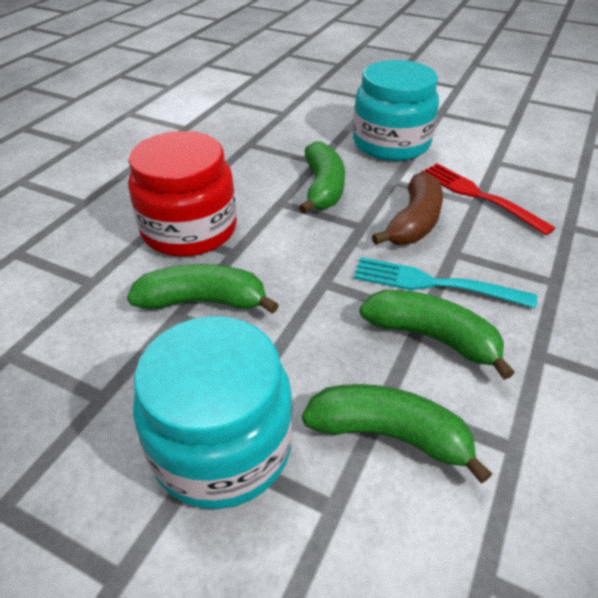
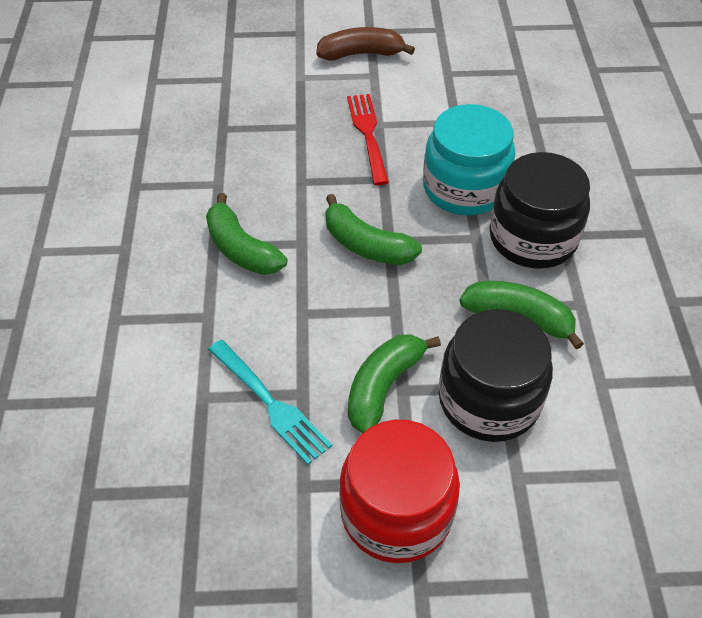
black jar: 0 -> 2
turquoise jar: 2 -> 1

